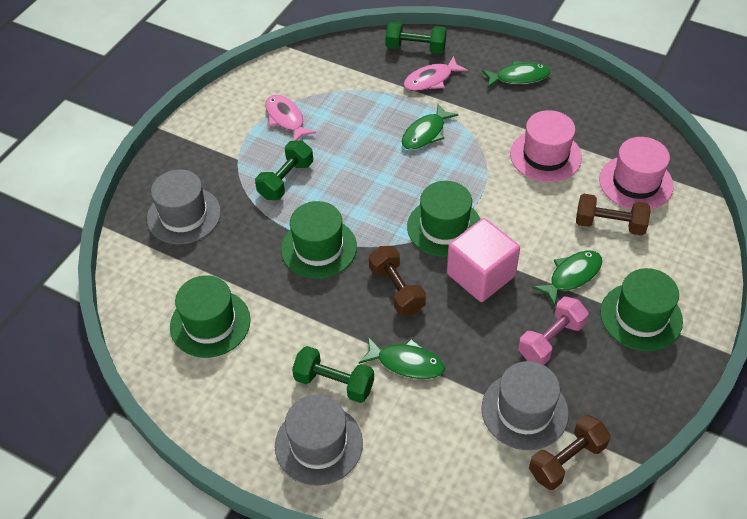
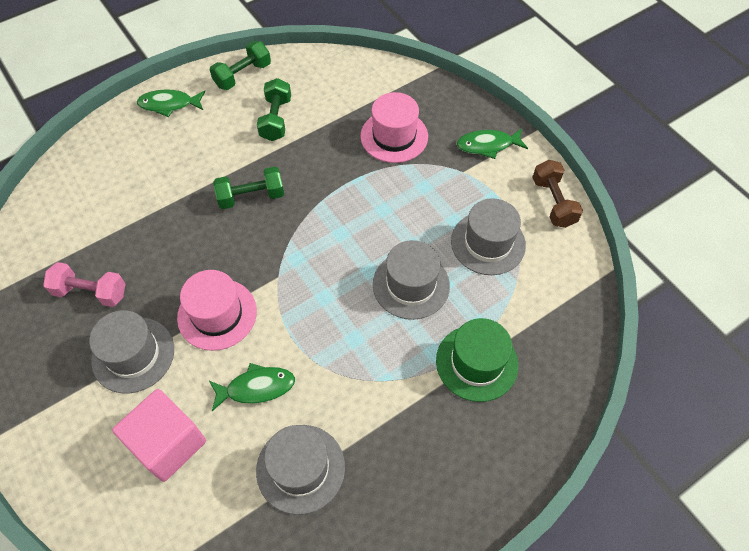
brown dumbbell: 3 -> 1
green fish: 4 -> 3
green hat: 4 -> 1
grey hat: 3 -> 4
pink fish: 2 -> 0

